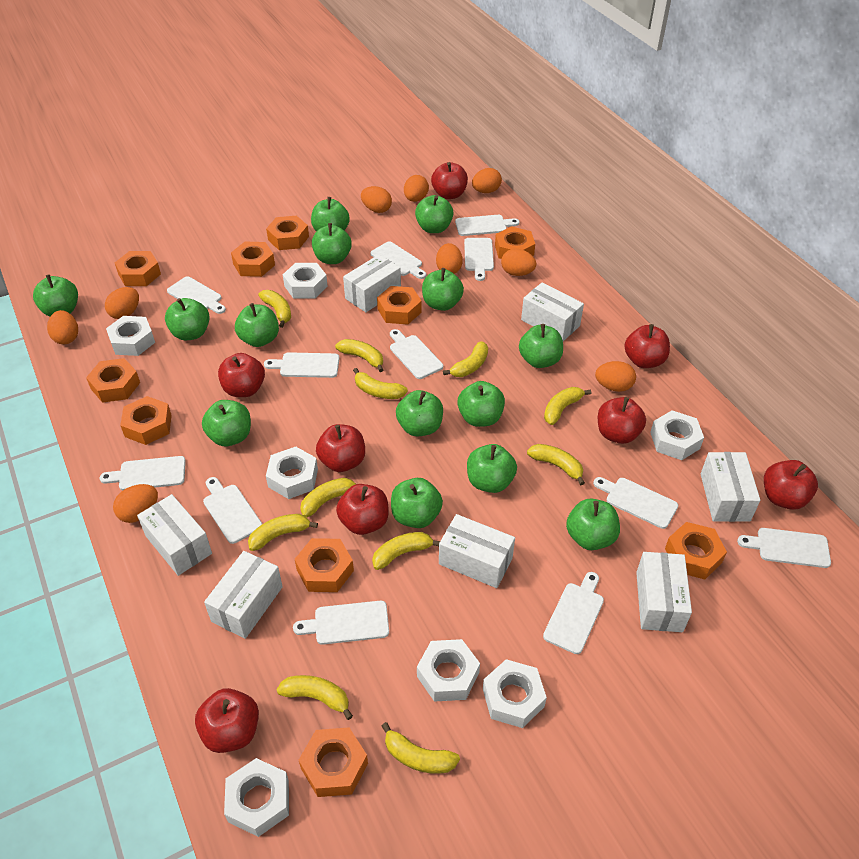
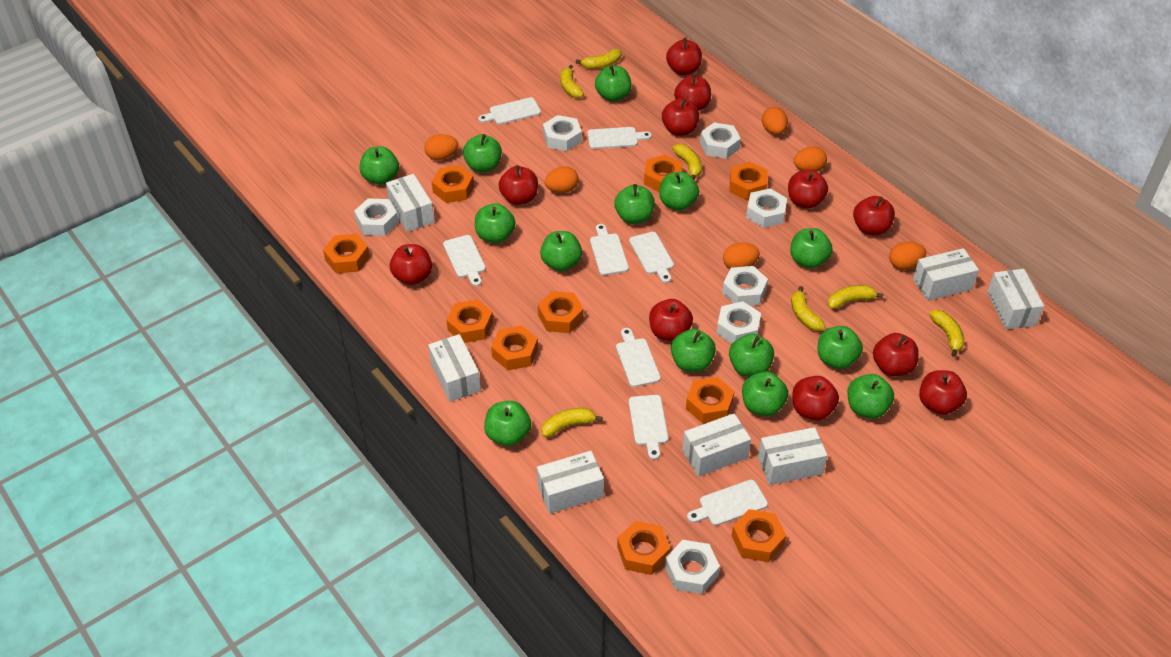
orange egg: 9 -> 6
red apple: 8 -> 11
white cutting board: 12 -> 8
yellow banana: 11 -> 7

